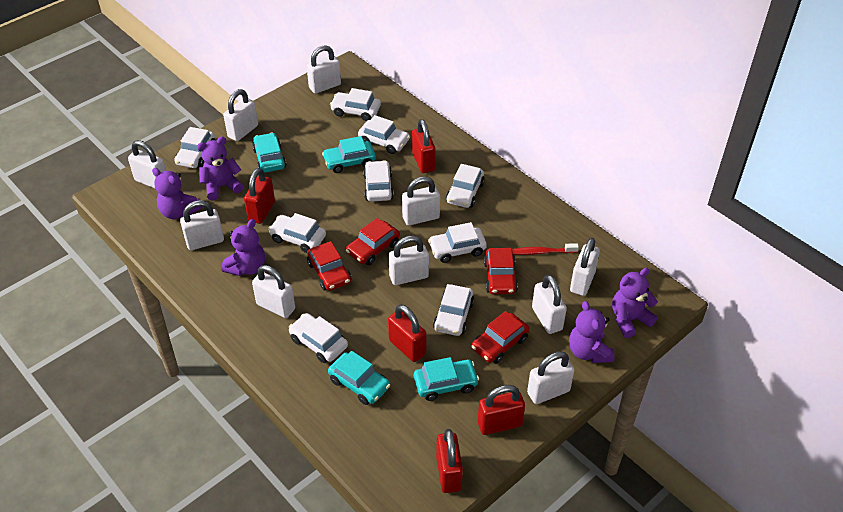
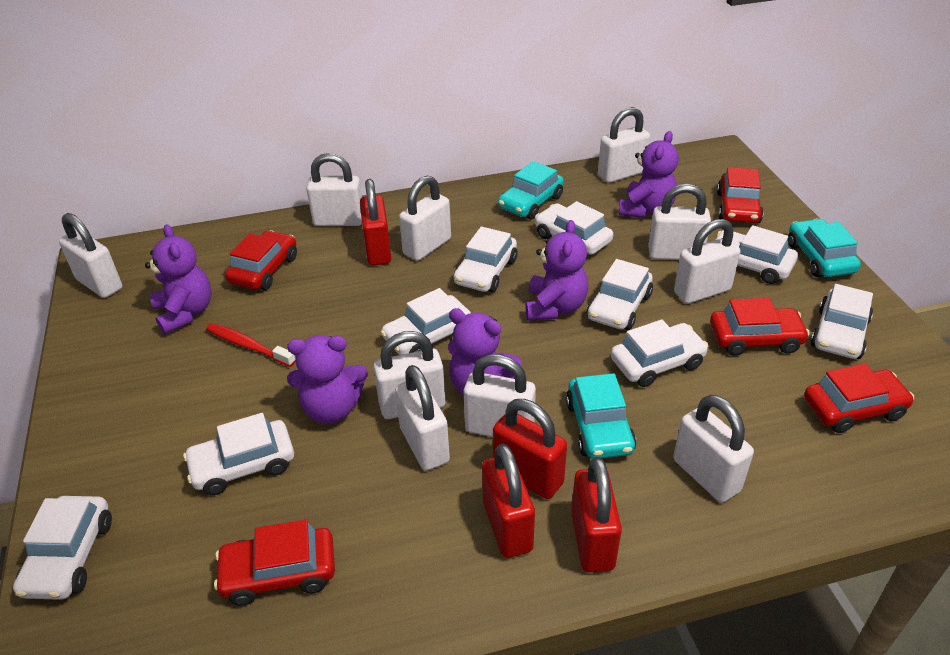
red car: 4 -> 5
red padlock: 5 -> 4
turquoise car: 4 -> 3

